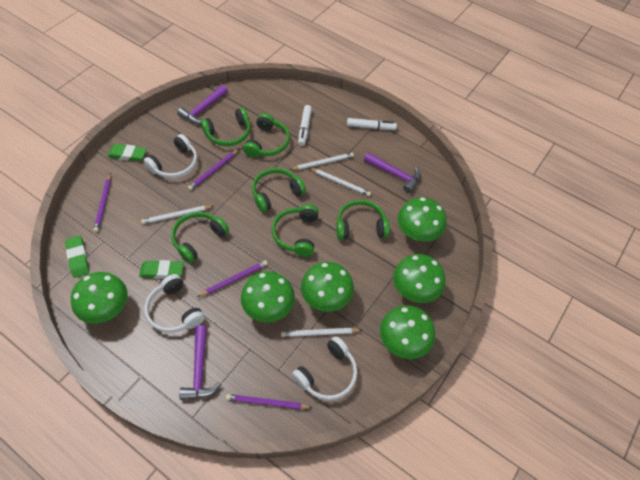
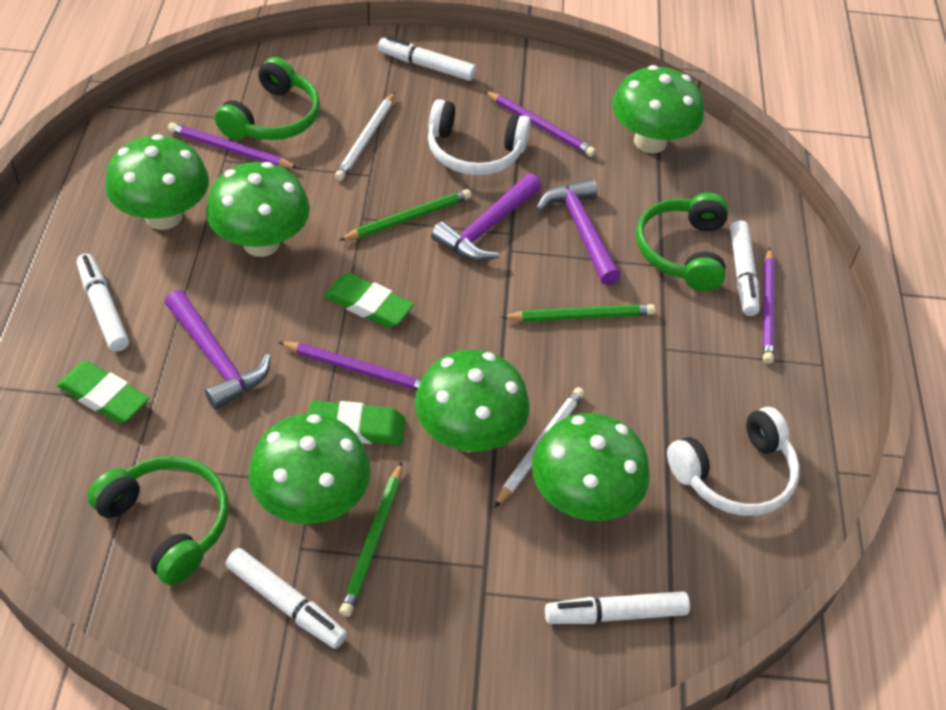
green headphones: 6 -> 3
green pencil: 0 -> 3
white headphones: 3 -> 2
white marker: 2 -> 5
white pencil: 4 -> 2

